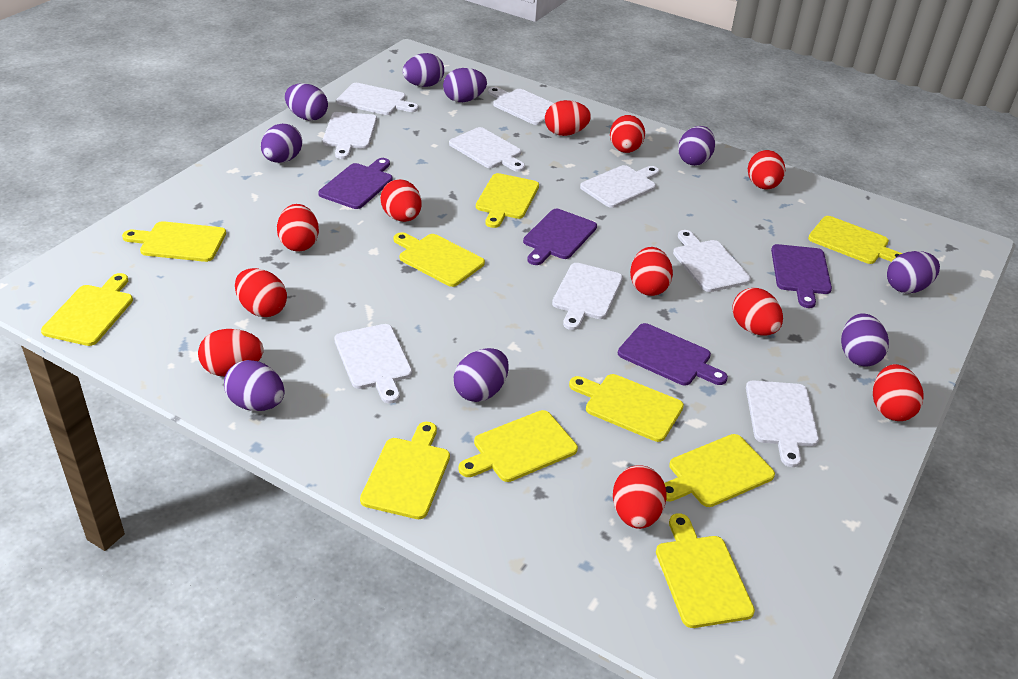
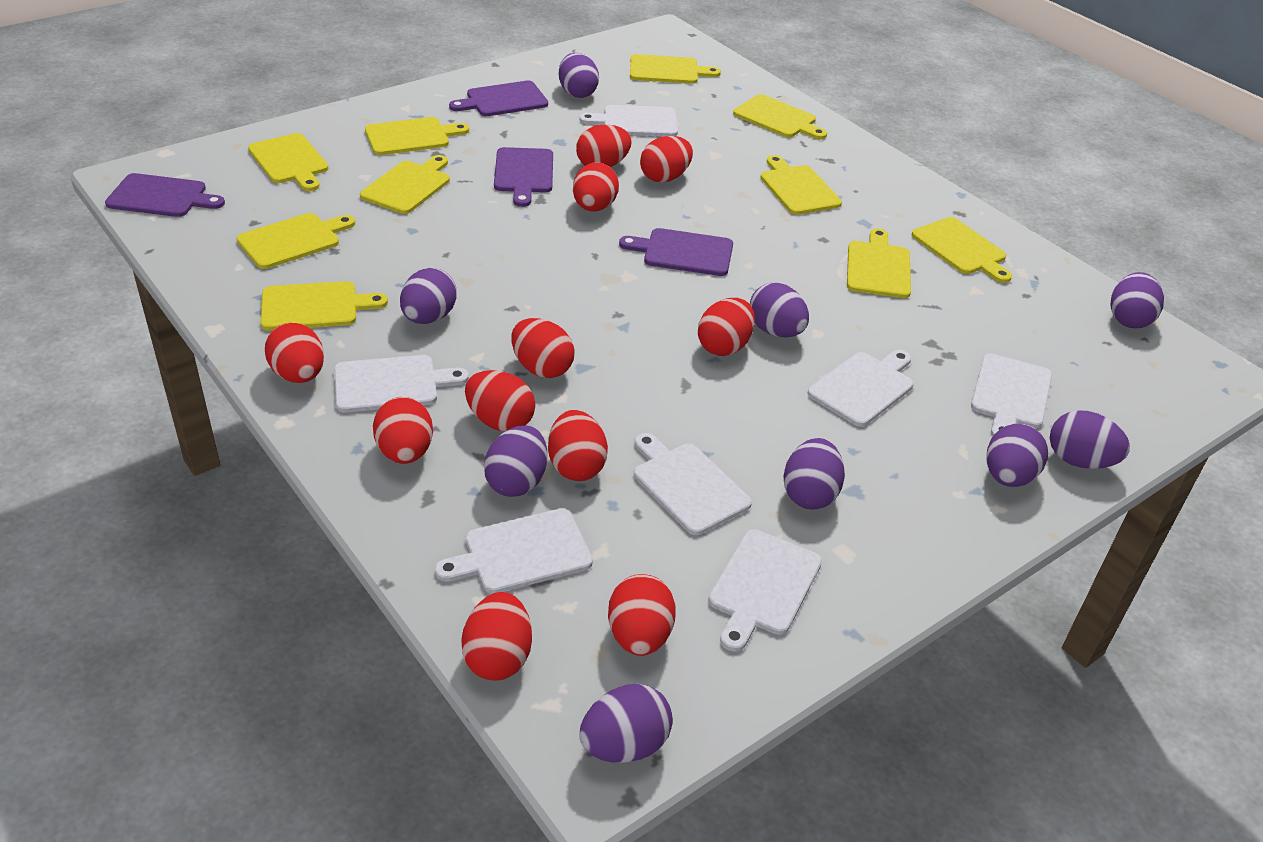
white cutting board: 9 -> 7

